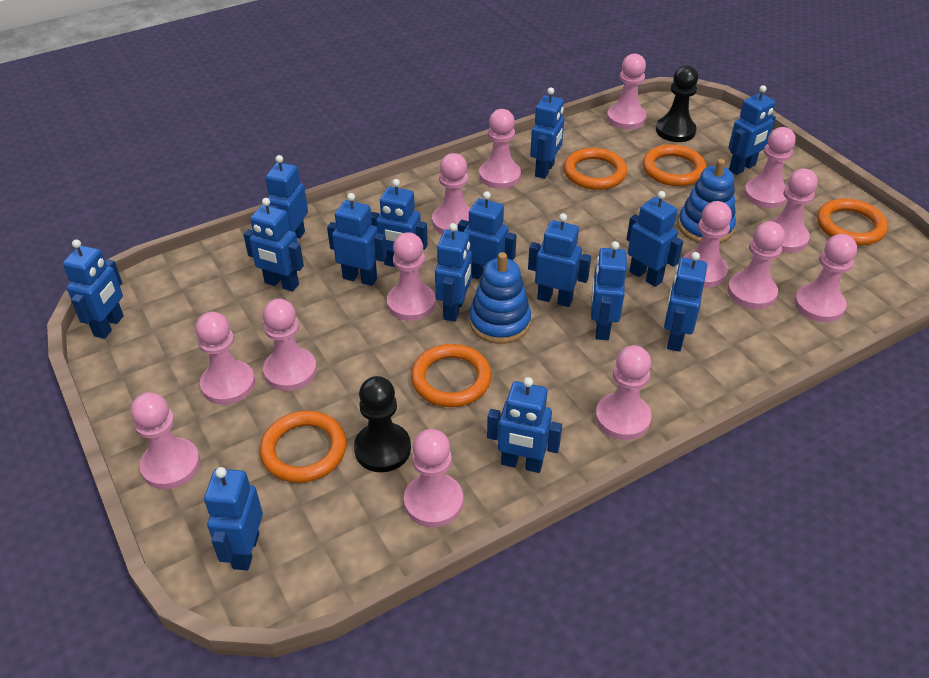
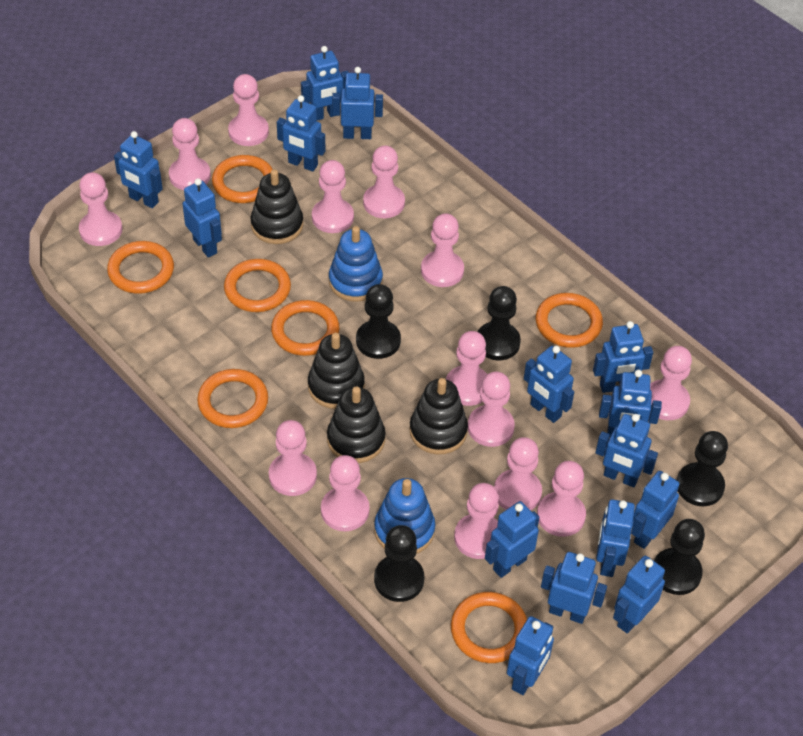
black pawn: 2 -> 5
black stacking toy: 0 -> 4
orange ring: 5 -> 7

